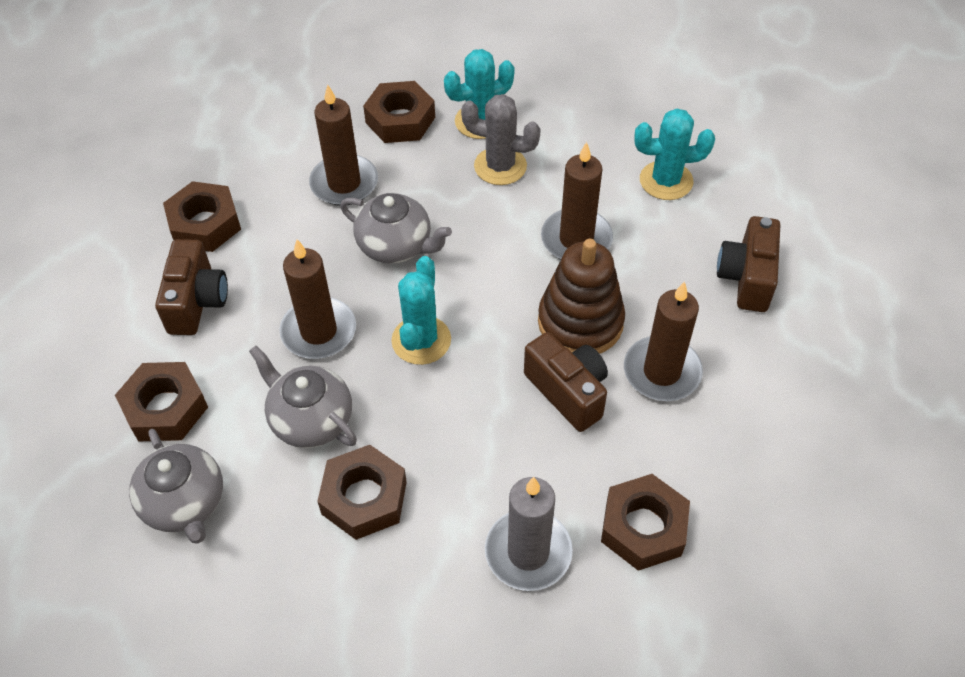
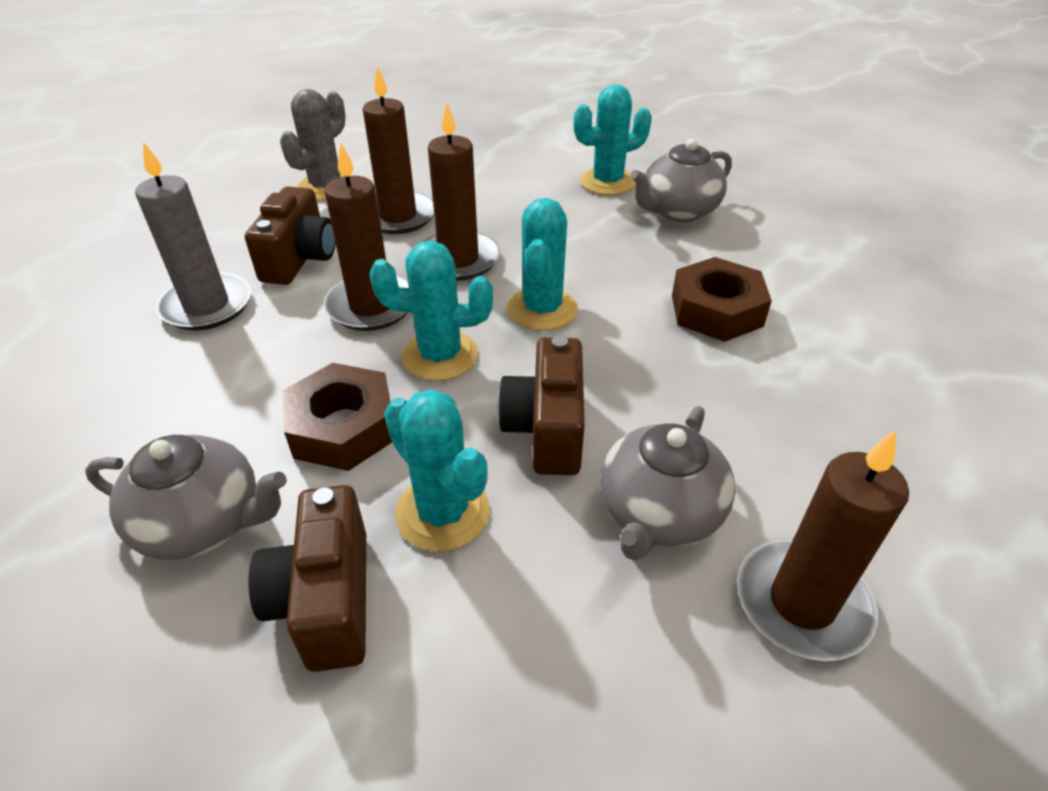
brown nut: 5 -> 2
brown stacking toy: 1 -> 0
turquoise cactus: 3 -> 4

